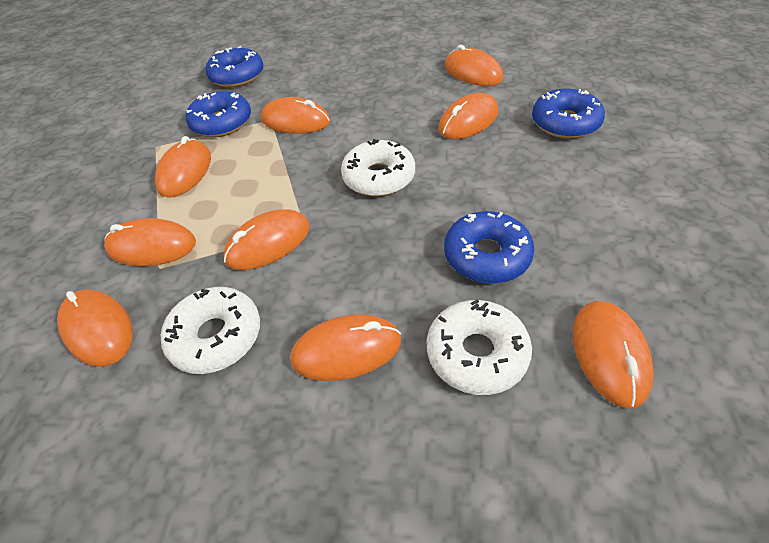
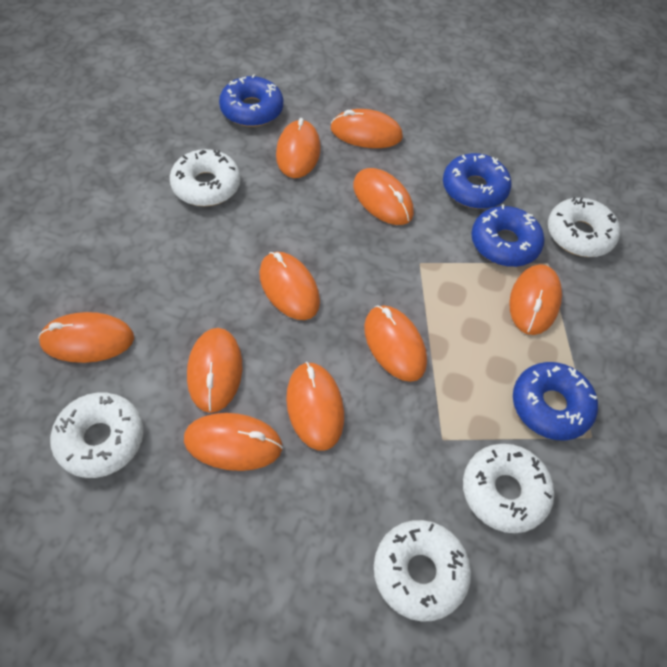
orange mouse: 9 -> 10
white donut: 3 -> 5

